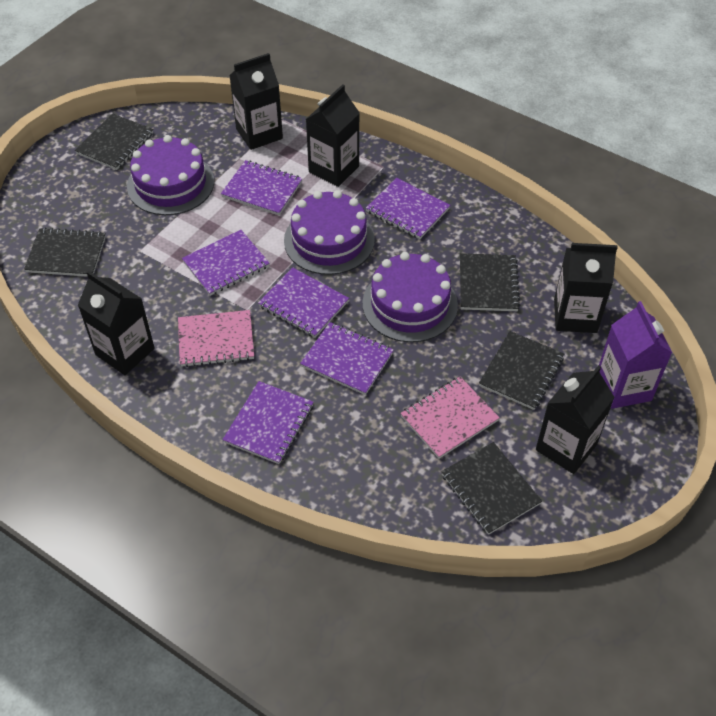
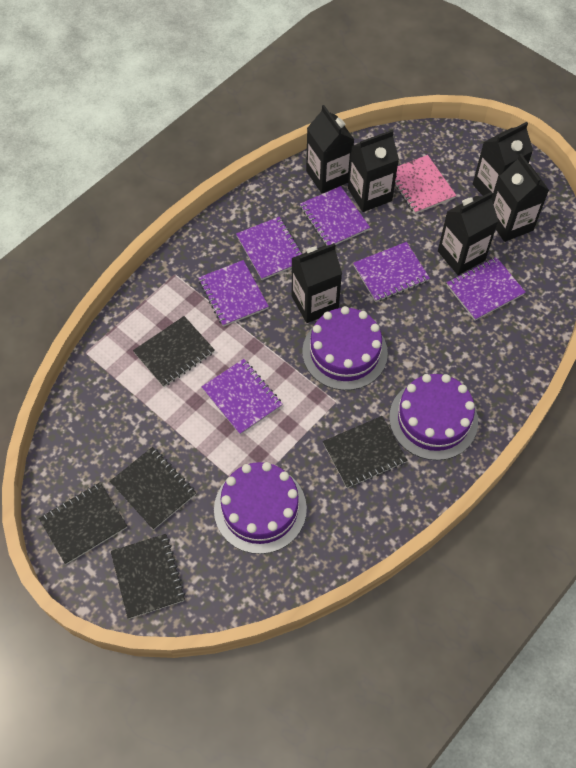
black carton: 5 -> 6
pink notebook: 2 -> 1
purple carton: 1 -> 0

